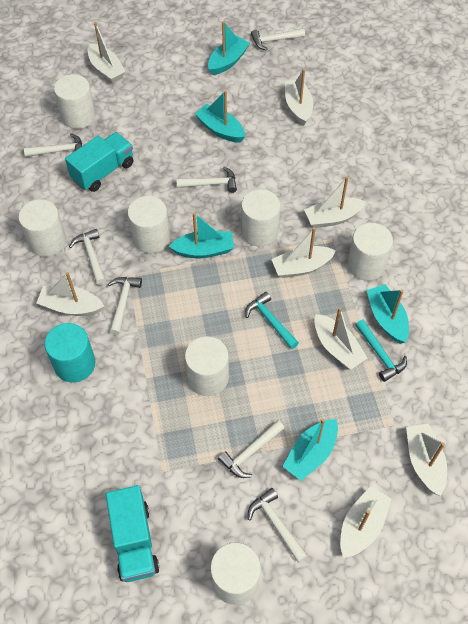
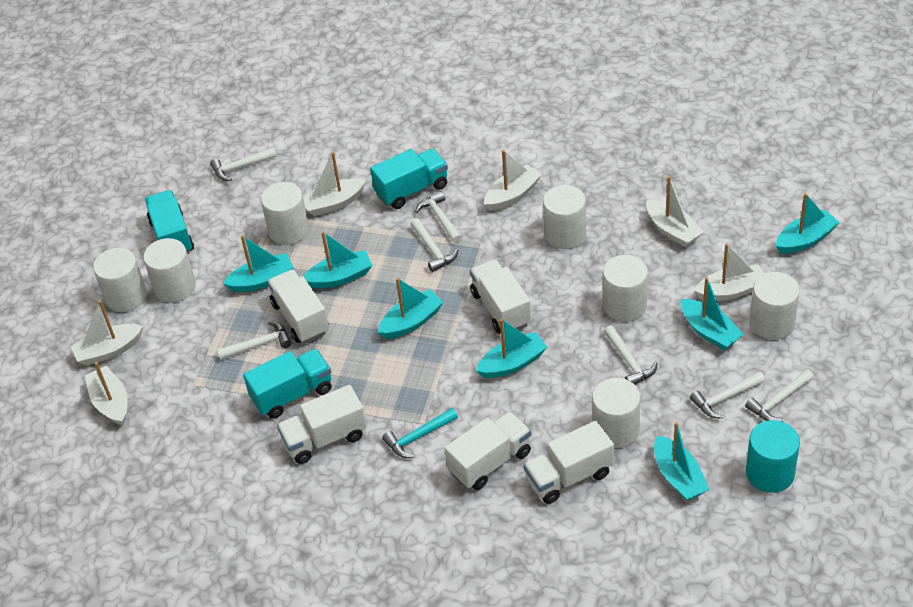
turquoise boat: 5 -> 7
turquoise hammer: 2 -> 1
turquoise truck: 2 -> 3
white boat: 8 -> 6
white truck: 0 -> 5

